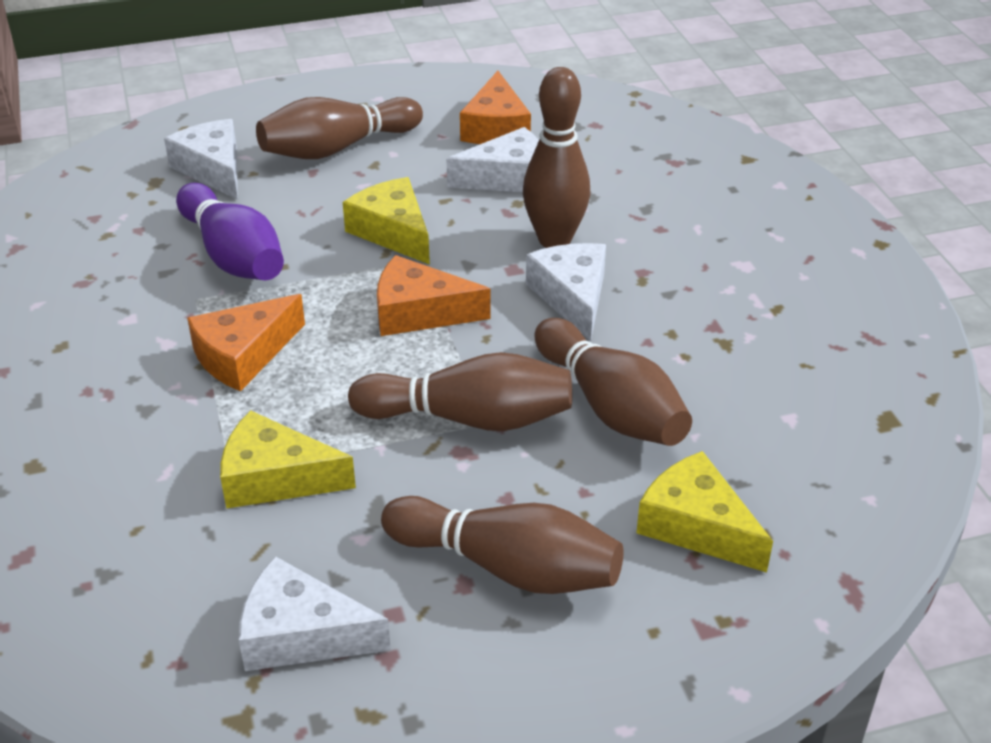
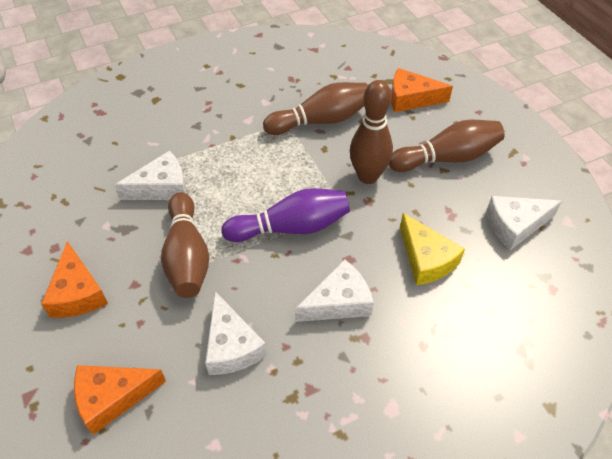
brown bowling pin: 5 -> 4
yellow cheese: 3 -> 1

